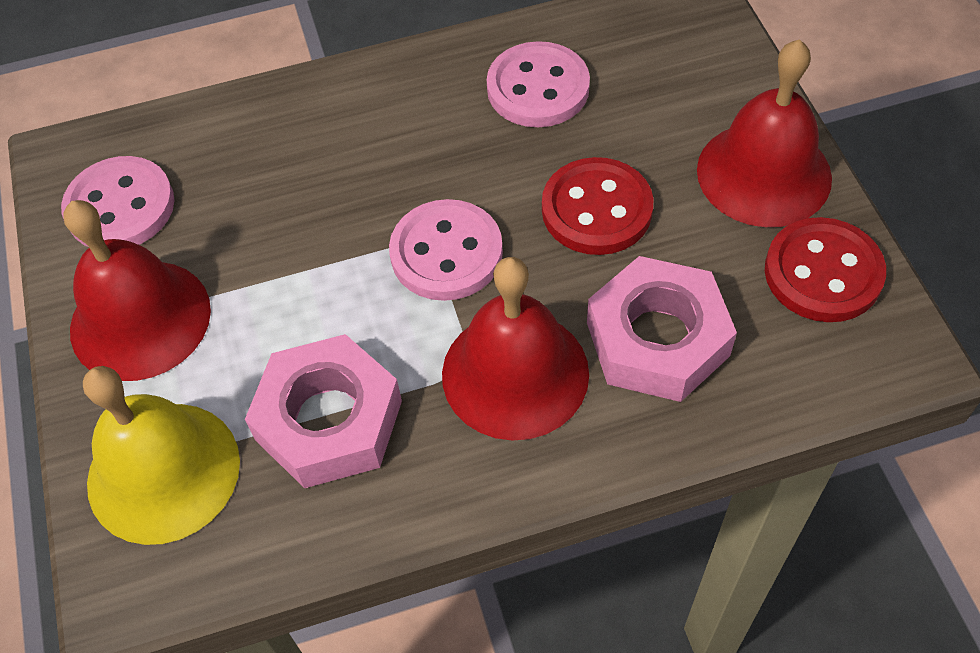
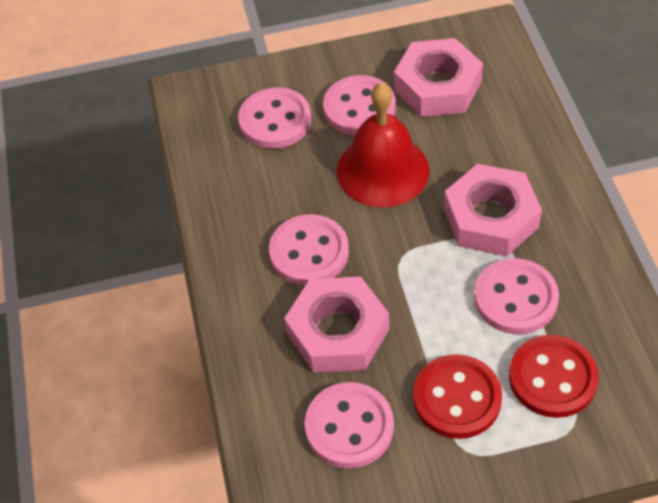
pink button: 3 -> 5
pink nut: 2 -> 3
red bell: 3 -> 1
yellow bell: 1 -> 0

